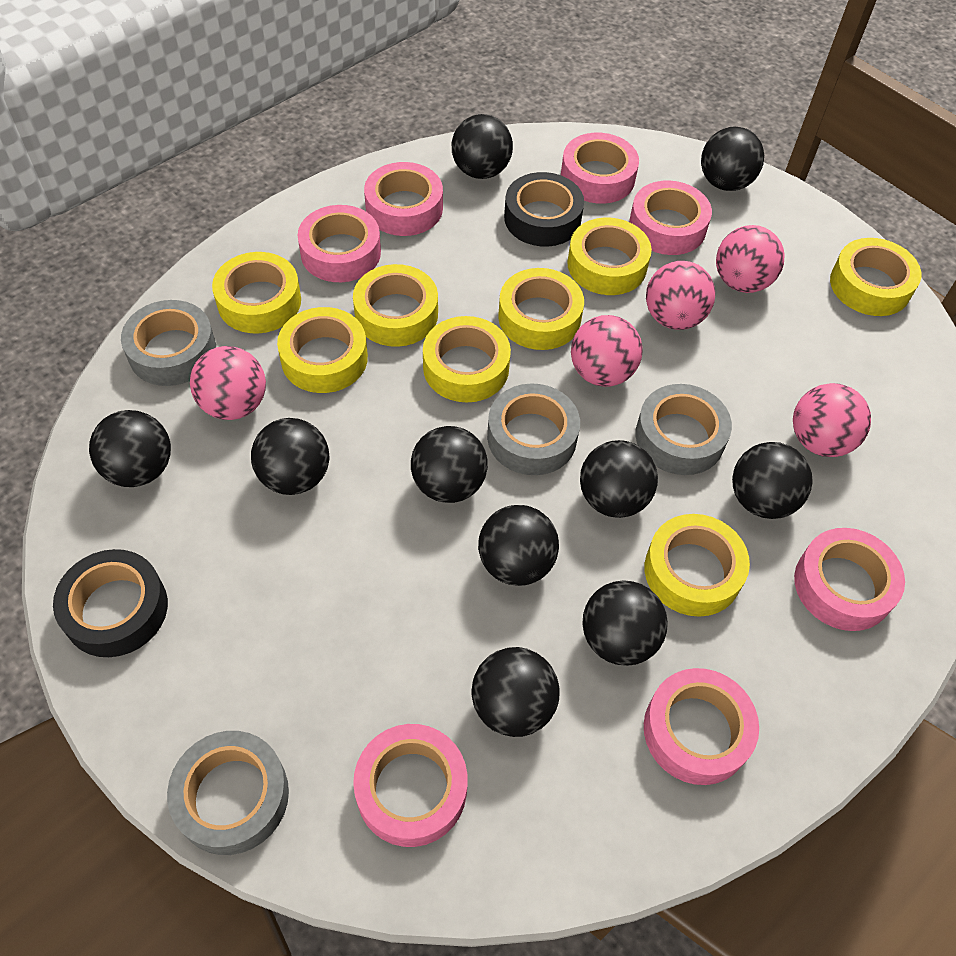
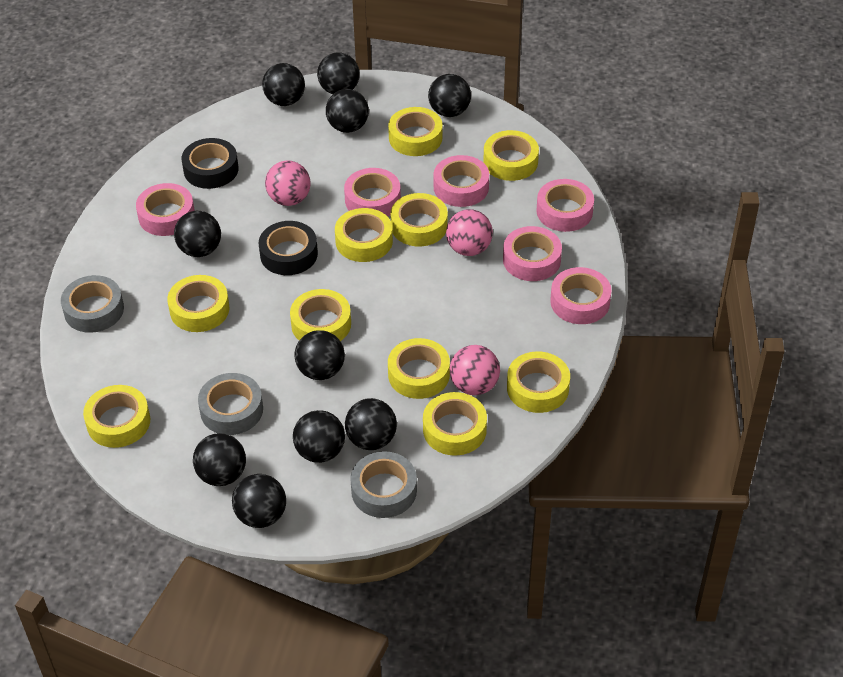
grey tape: 4 -> 3
pink ball: 5 -> 3
pink tape: 7 -> 6
yellow tape: 8 -> 10

